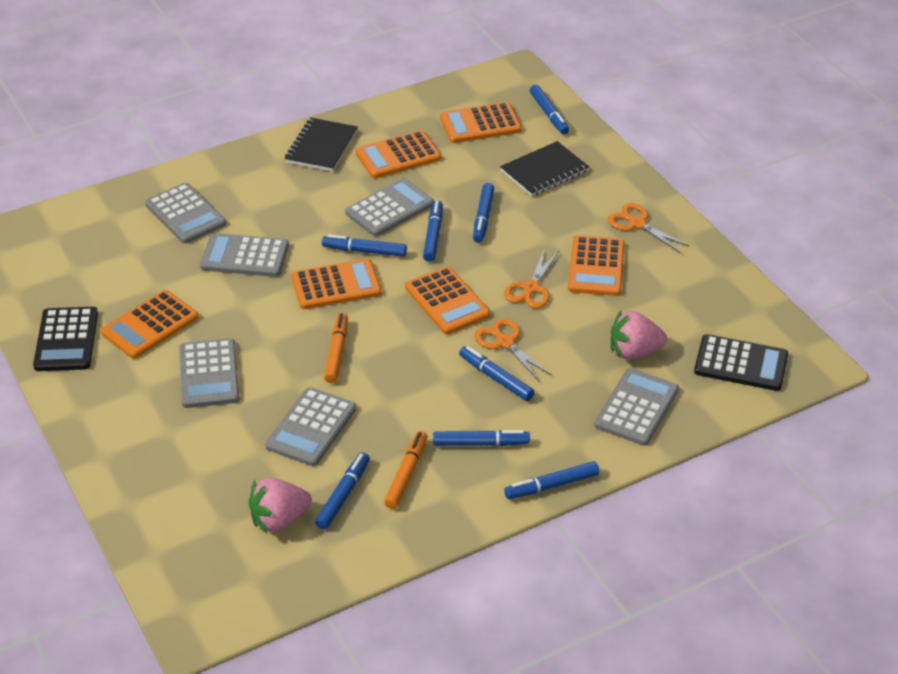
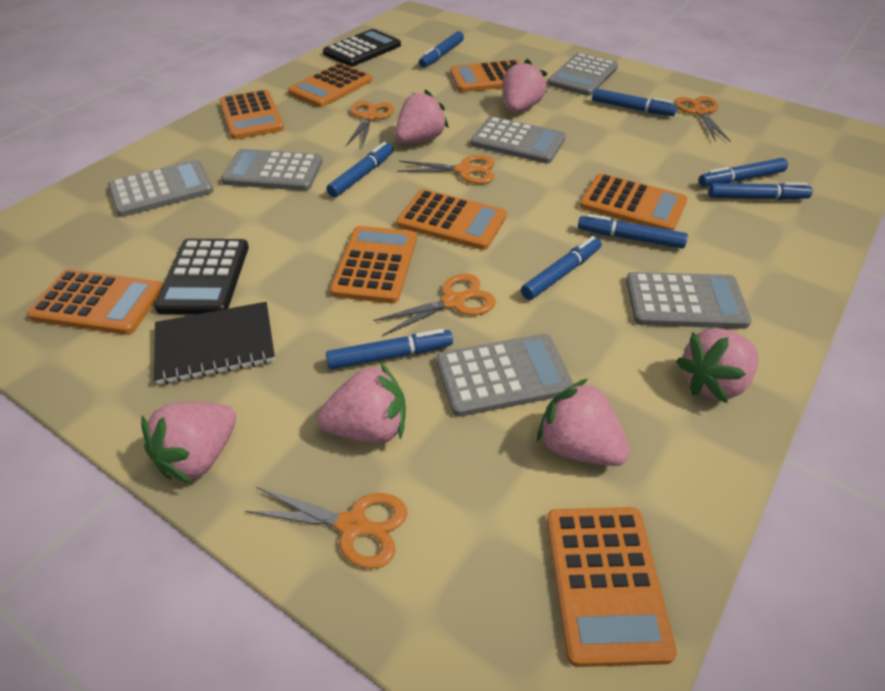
black notebook: 2 -> 1
orange calculator: 6 -> 8
orange marker: 2 -> 0
orange scissors: 3 -> 5
pink strawberry: 2 -> 6

